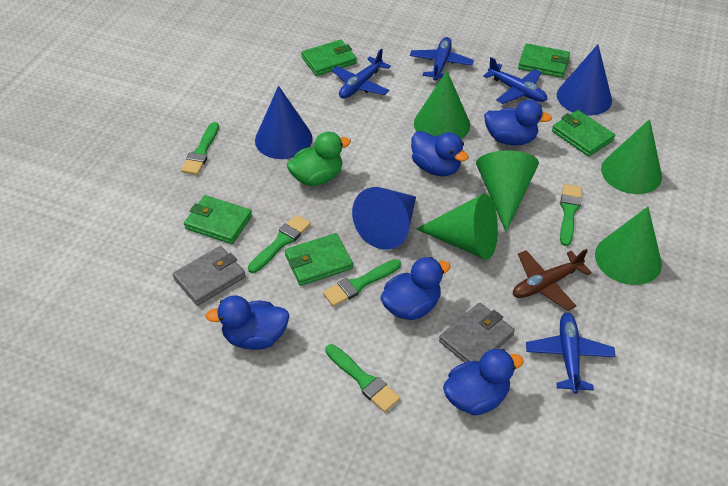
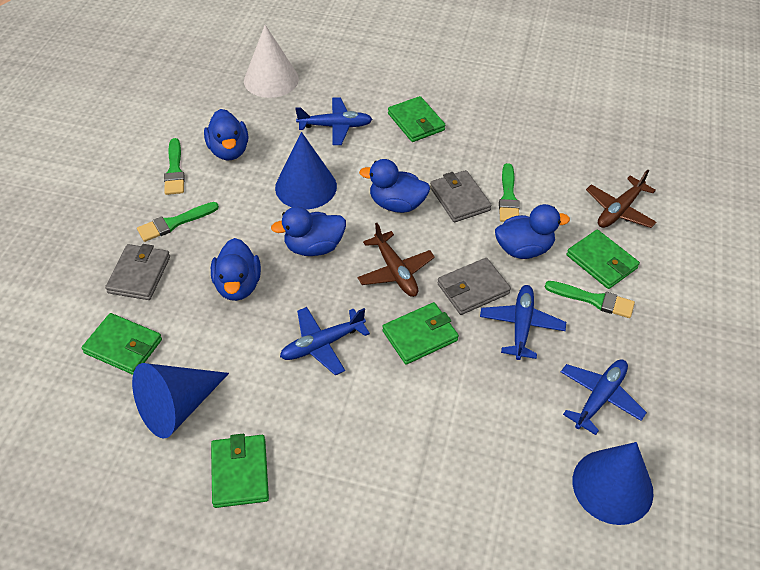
brown plane: 1 -> 2
green brush: 5 -> 4
green cone: 5 -> 0
green duck: 1 -> 0
grey wallet: 2 -> 3
white cone: 0 -> 1

